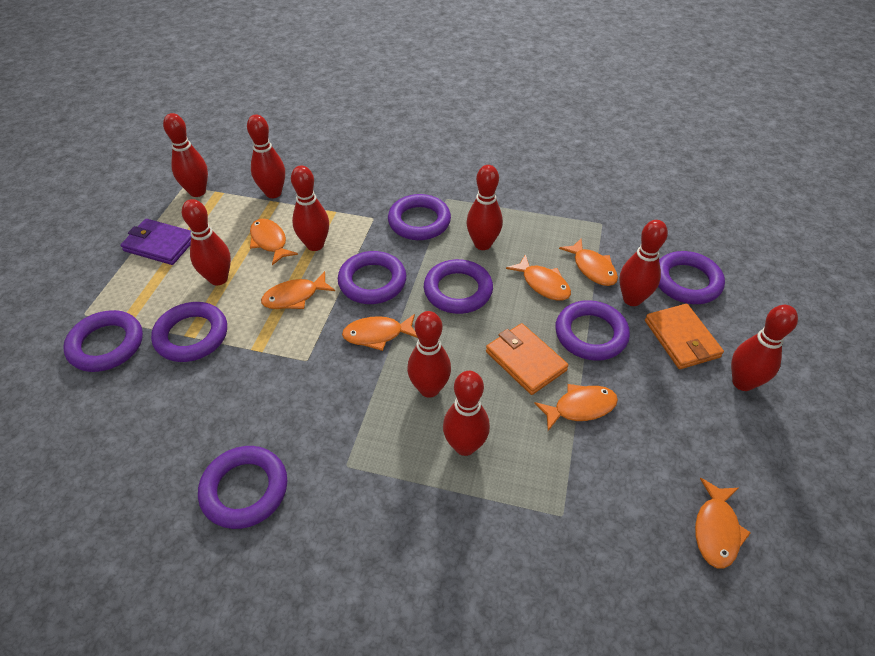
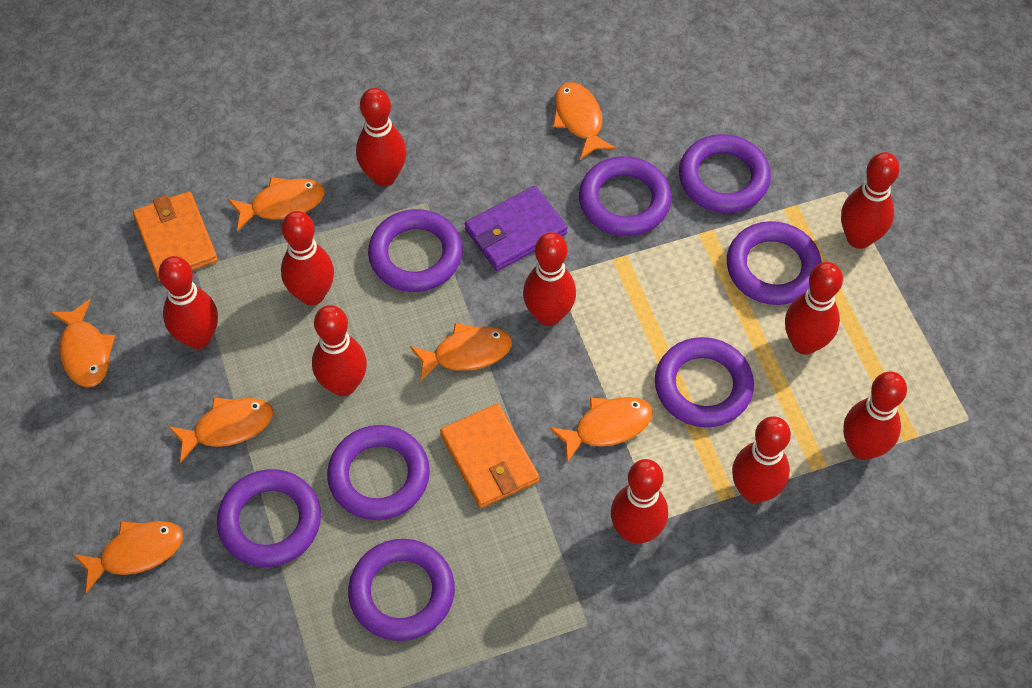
red bowling pin: 9 -> 10

